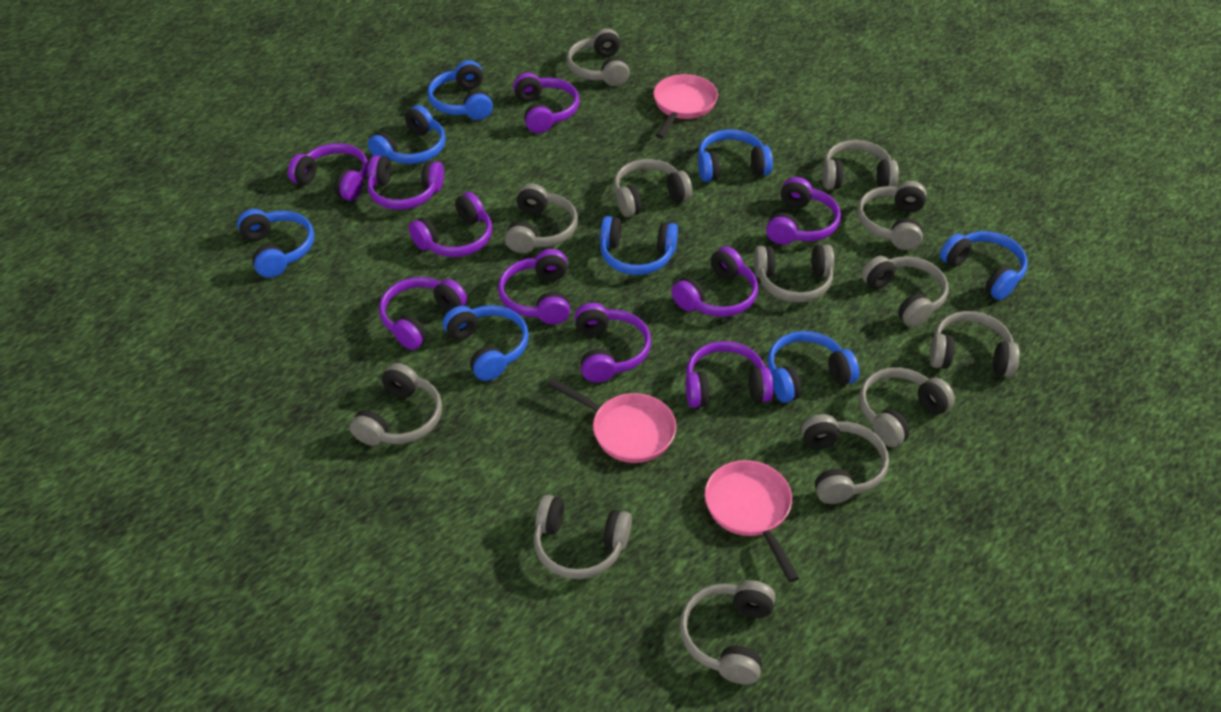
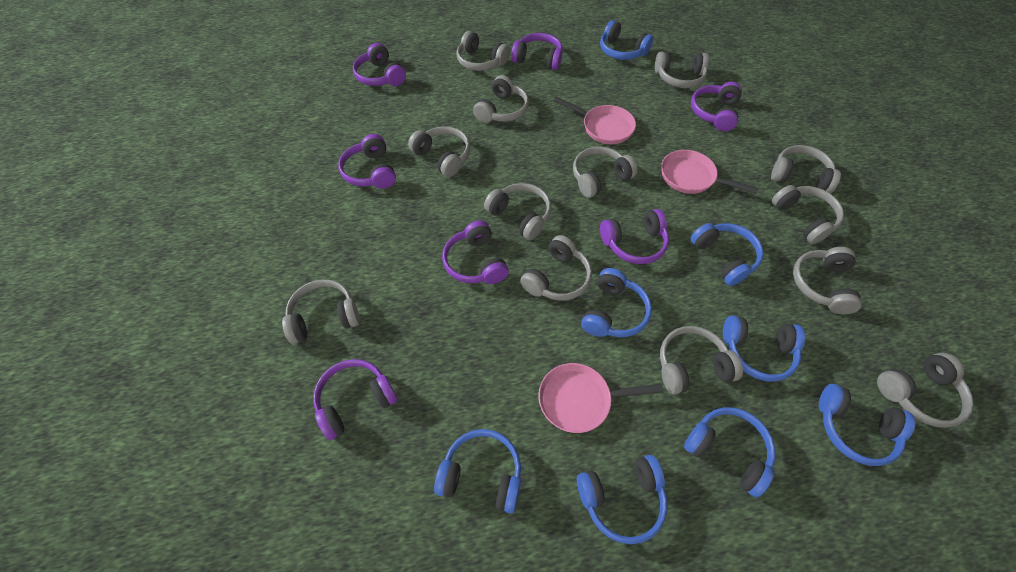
purple headphones: 10 -> 7

